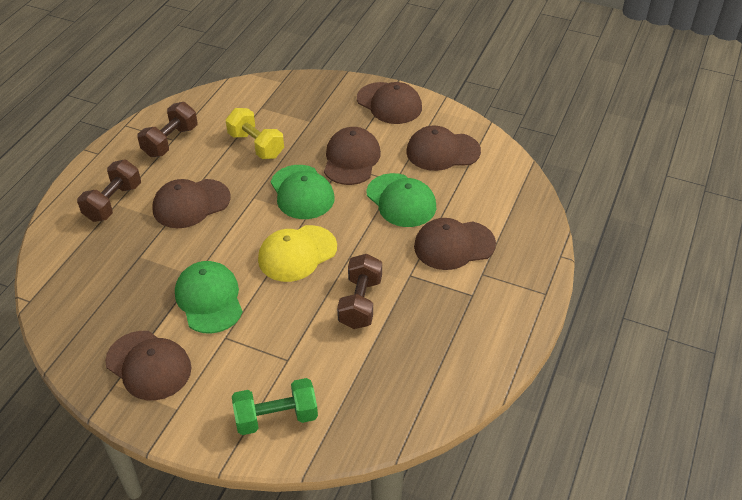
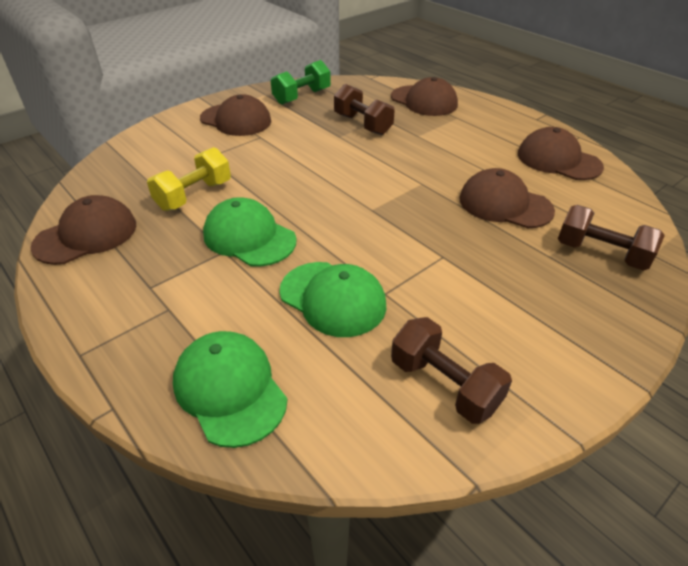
brown cap: 6 -> 5
yellow cap: 1 -> 0

